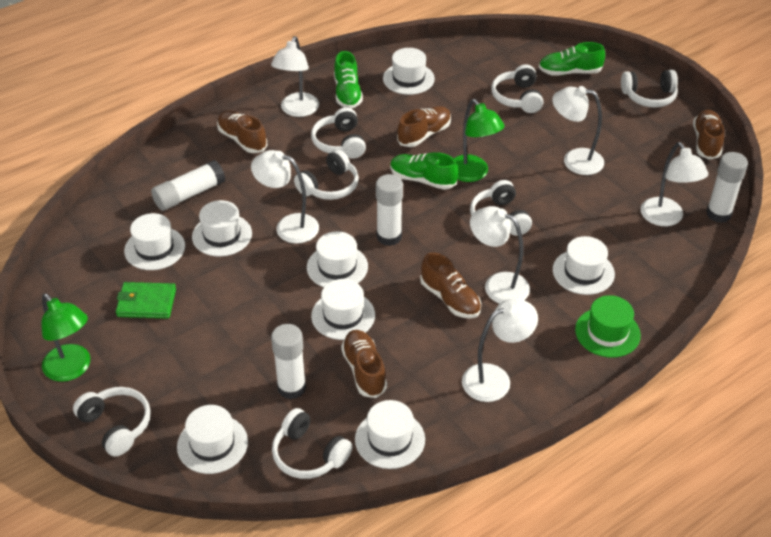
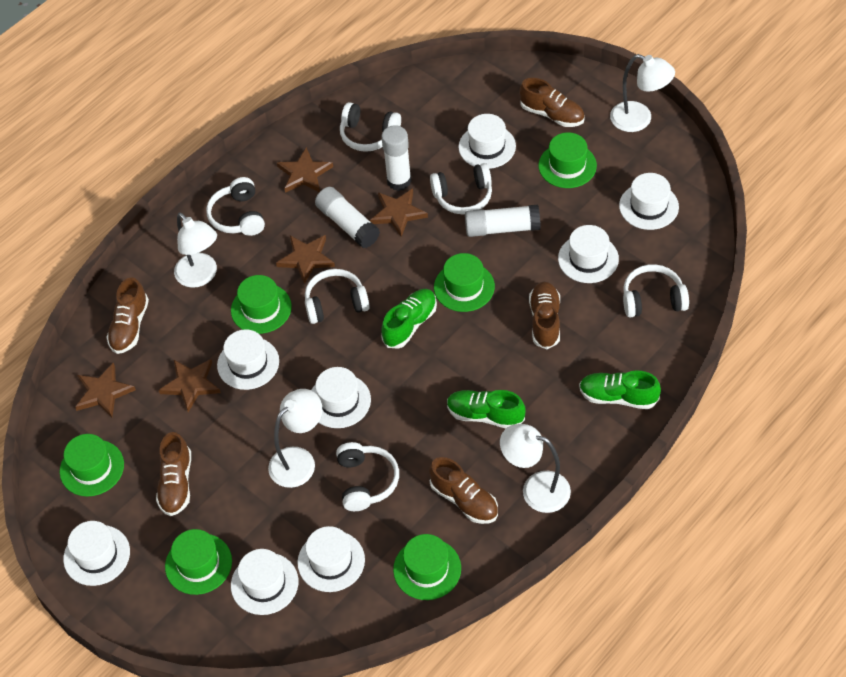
brown star: 0 -> 5
green hat: 1 -> 6
green lamp: 2 -> 0
green wallet: 1 -> 0
white glue stick: 4 -> 3
white headphones: 7 -> 6
white lamp: 6 -> 4

